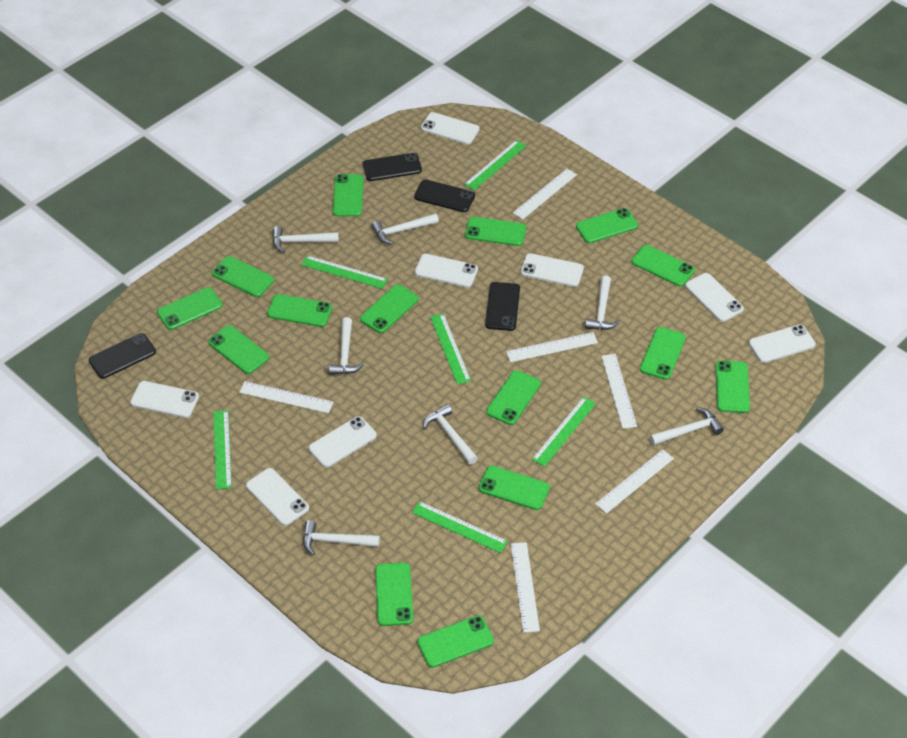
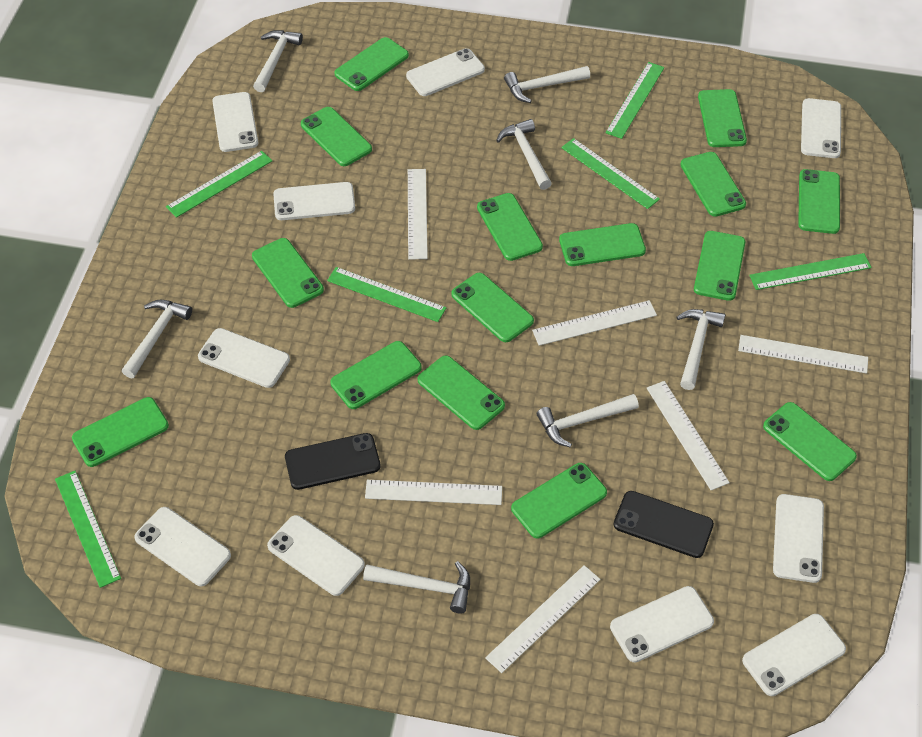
black phone: 4 -> 2
white phone: 8 -> 10

